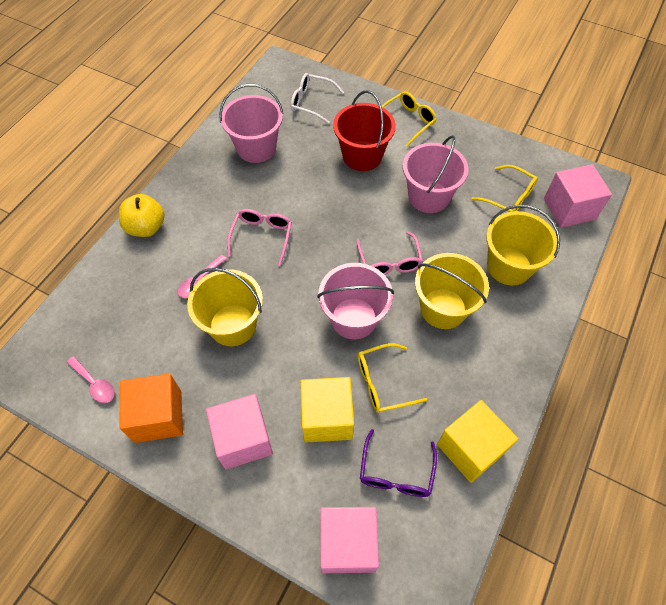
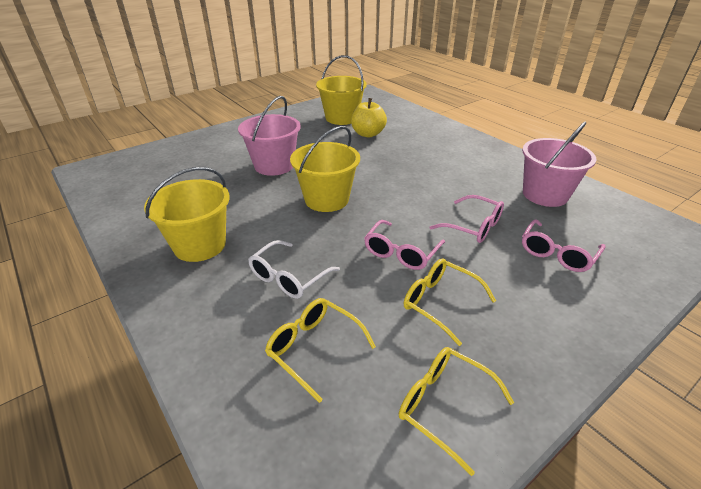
orange cube: 1 -> 0
pink bucket: 3 -> 2
pink cube: 3 -> 0
pink glasses: 2 -> 3
pink spoon: 2 -> 0
purple glasses: 1 -> 0
red bucket: 1 -> 0
yellow cube: 2 -> 0

